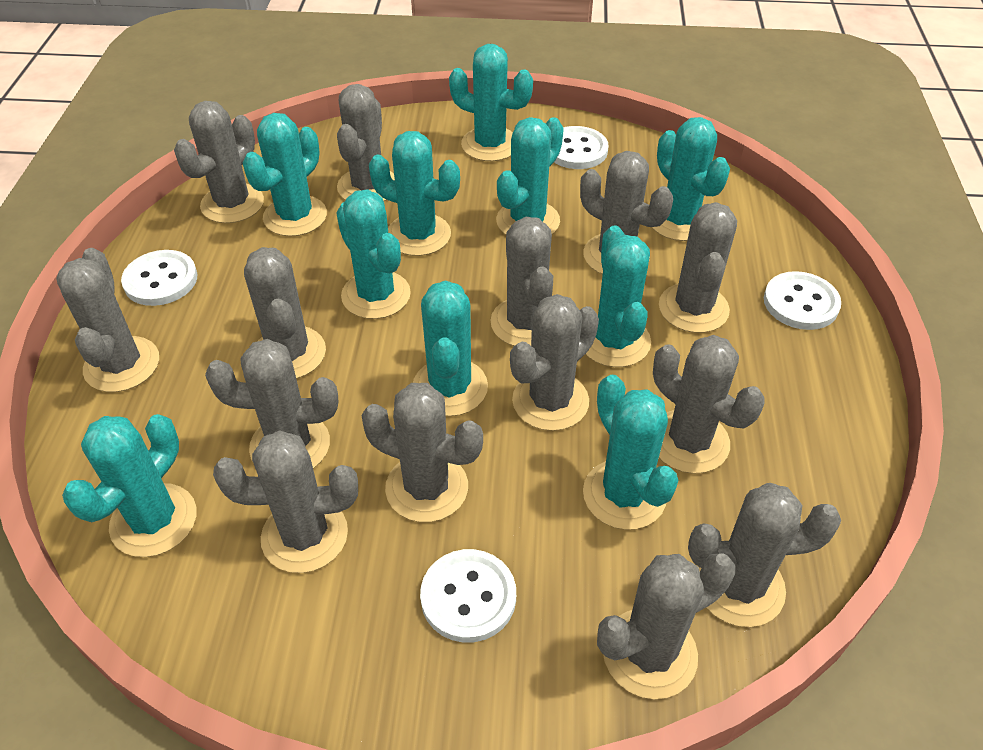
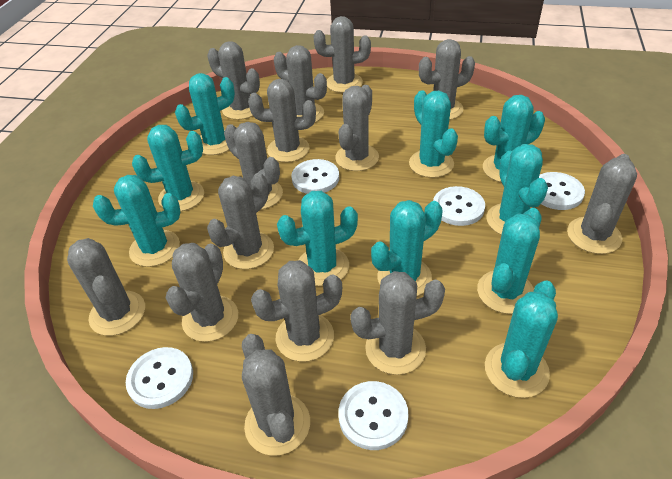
white button: 4 -> 5

